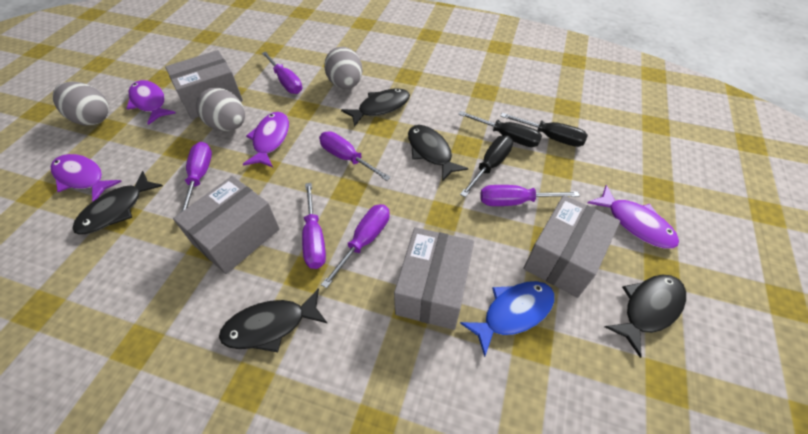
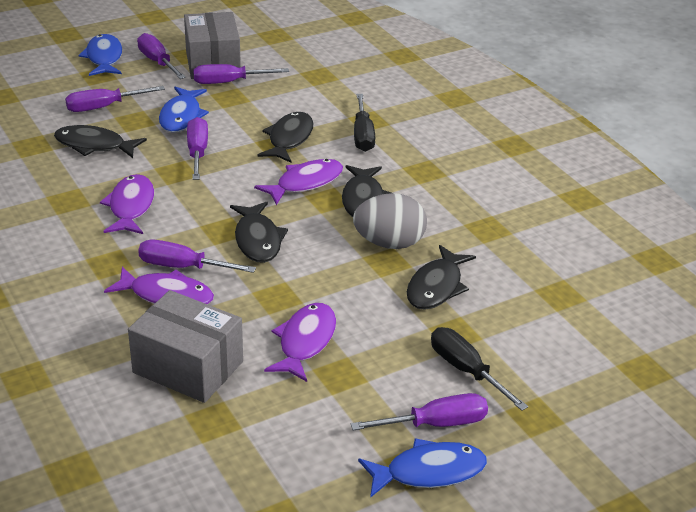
black screwdriver: 3 -> 2
blue fish: 1 -> 3
grey box: 4 -> 2
grey egg: 3 -> 1

